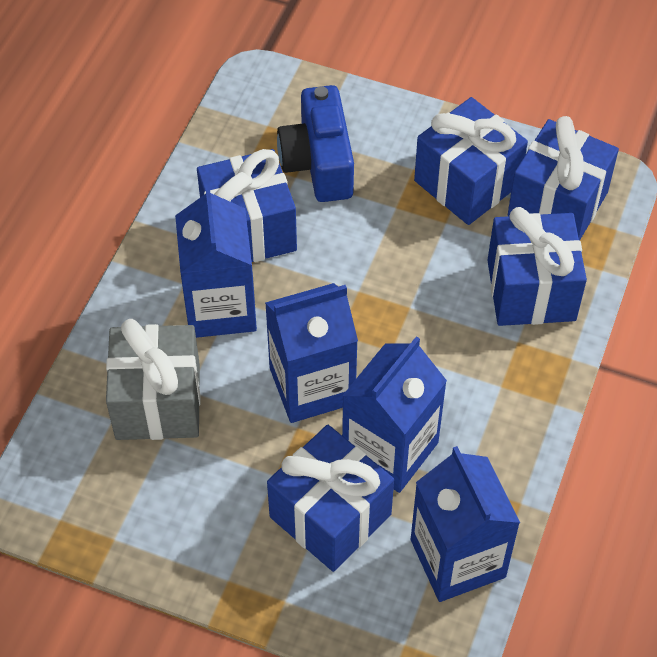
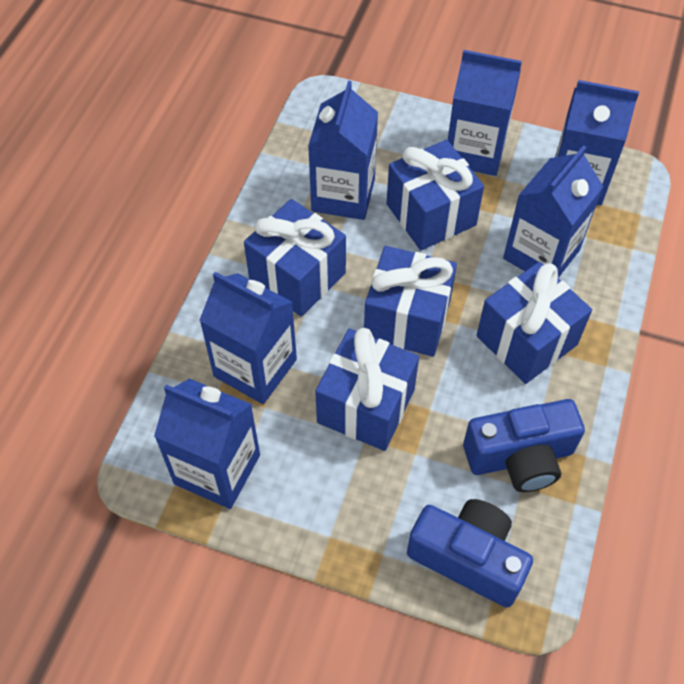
blue camera: 1 -> 2
blue carton: 4 -> 6
grey gift: 1 -> 0

